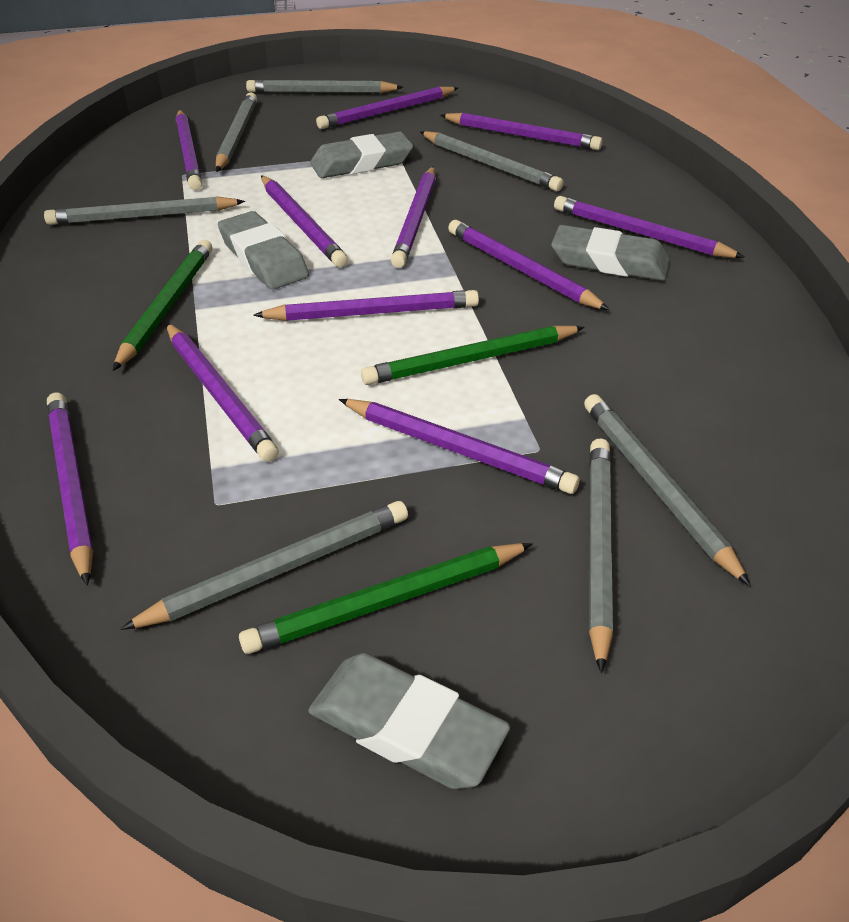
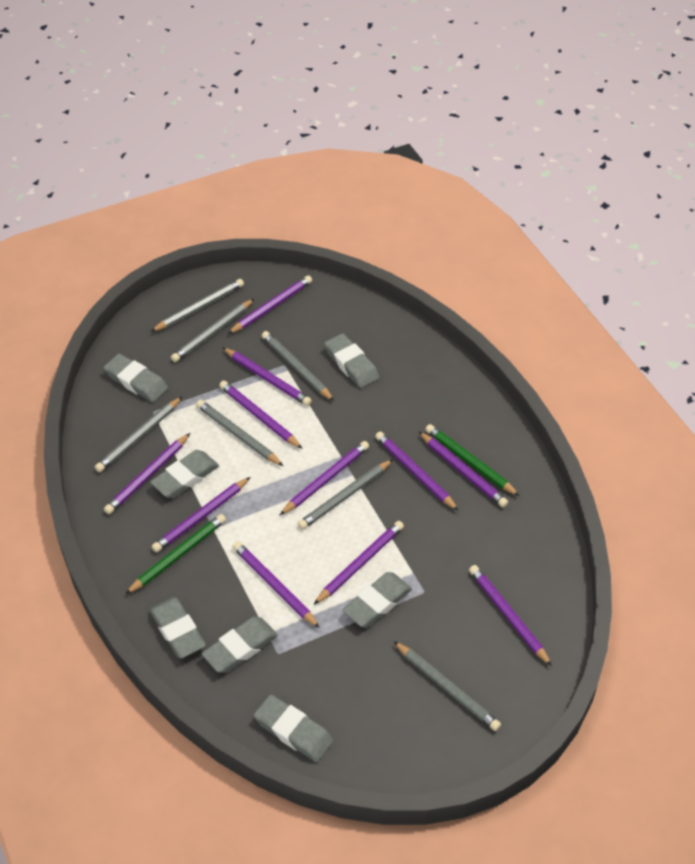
green pencil: 3 -> 2
grey eraser: 4 -> 7

